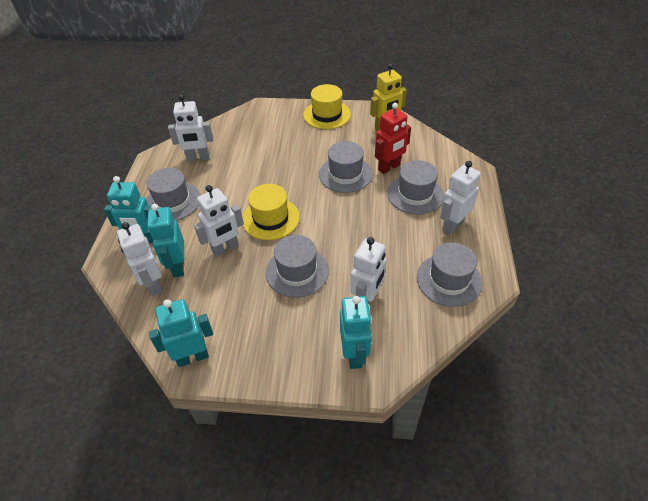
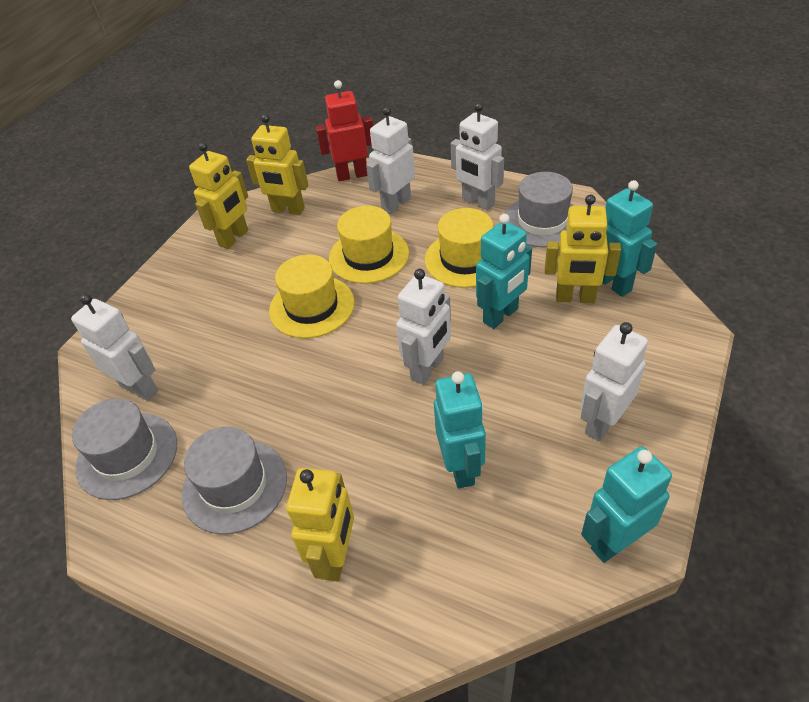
grey hat: 5 -> 3
yellow hat: 2 -> 3
yellow robot: 1 -> 4

